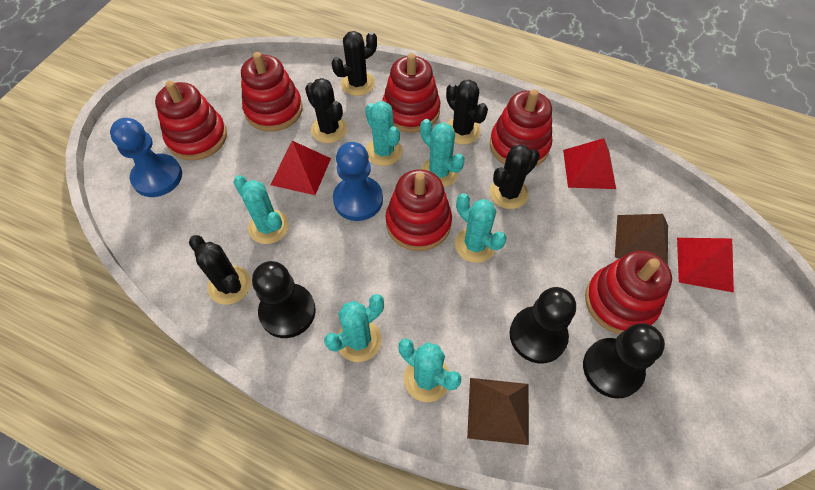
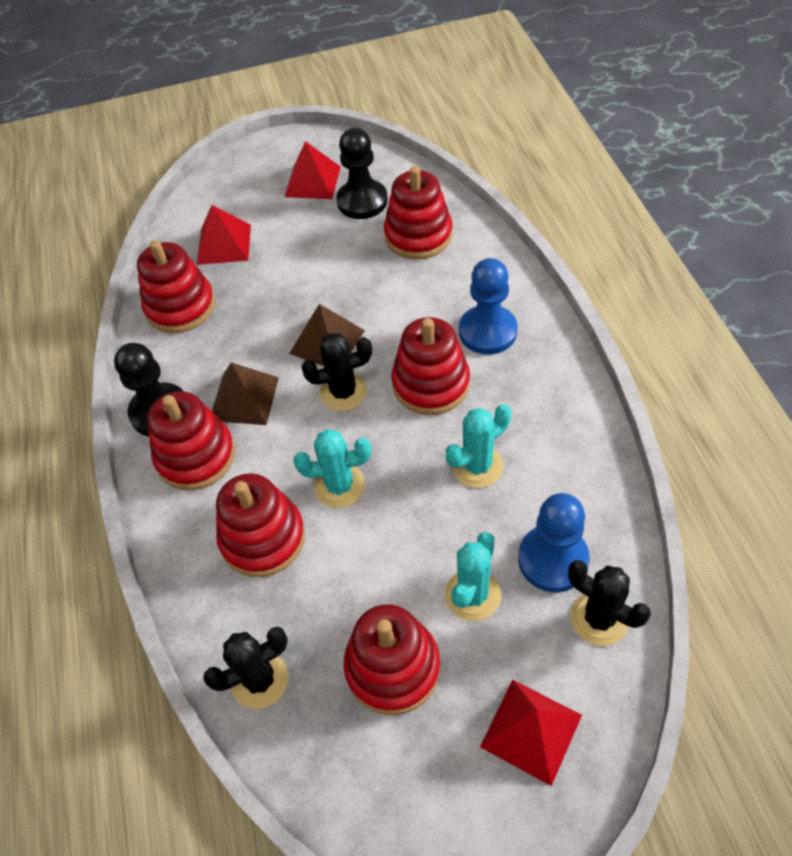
black cactus: 5 -> 3
black pawn: 3 -> 2
turquoise cactus: 6 -> 3

